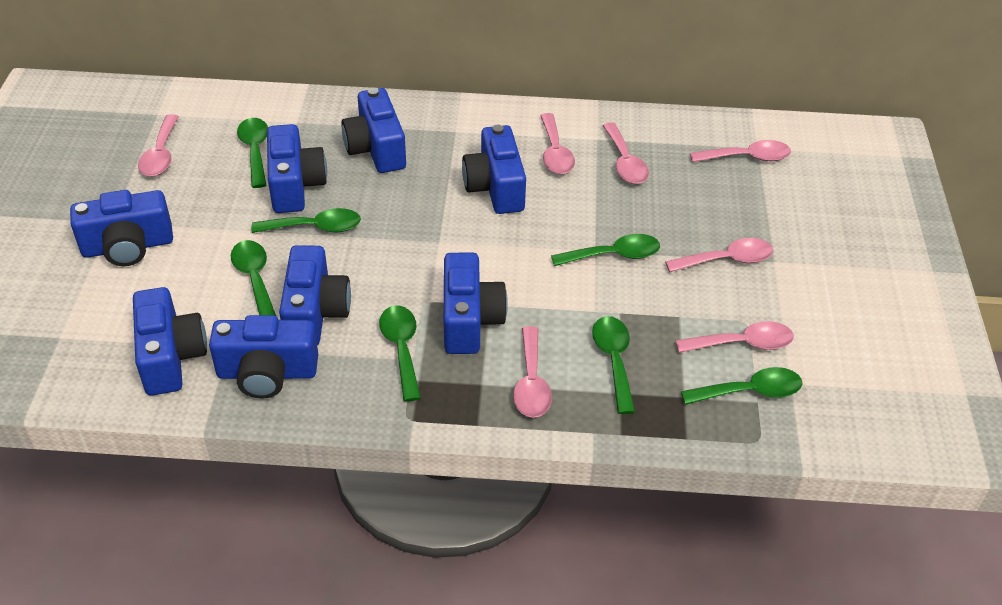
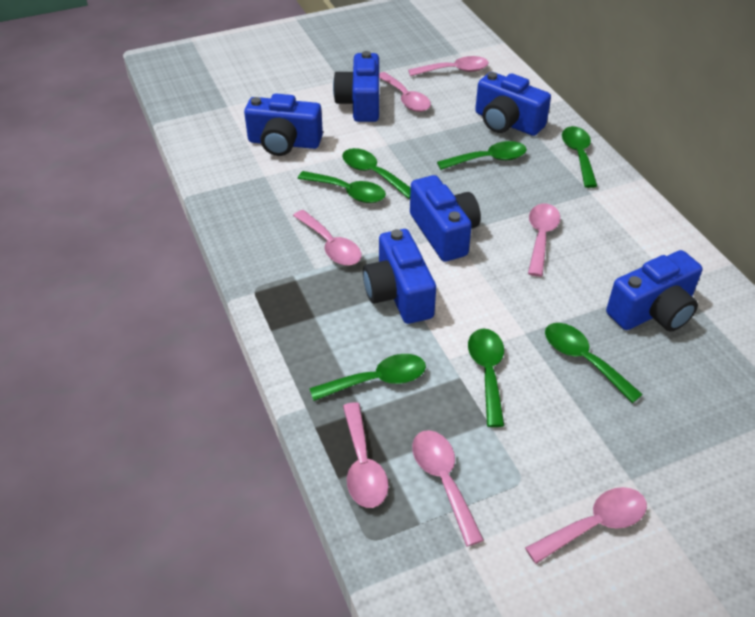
blue camera: 8 -> 6

